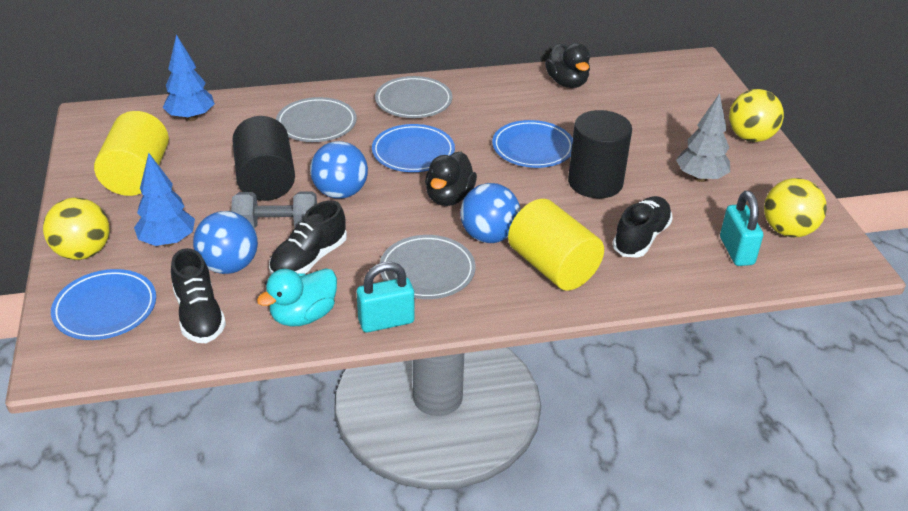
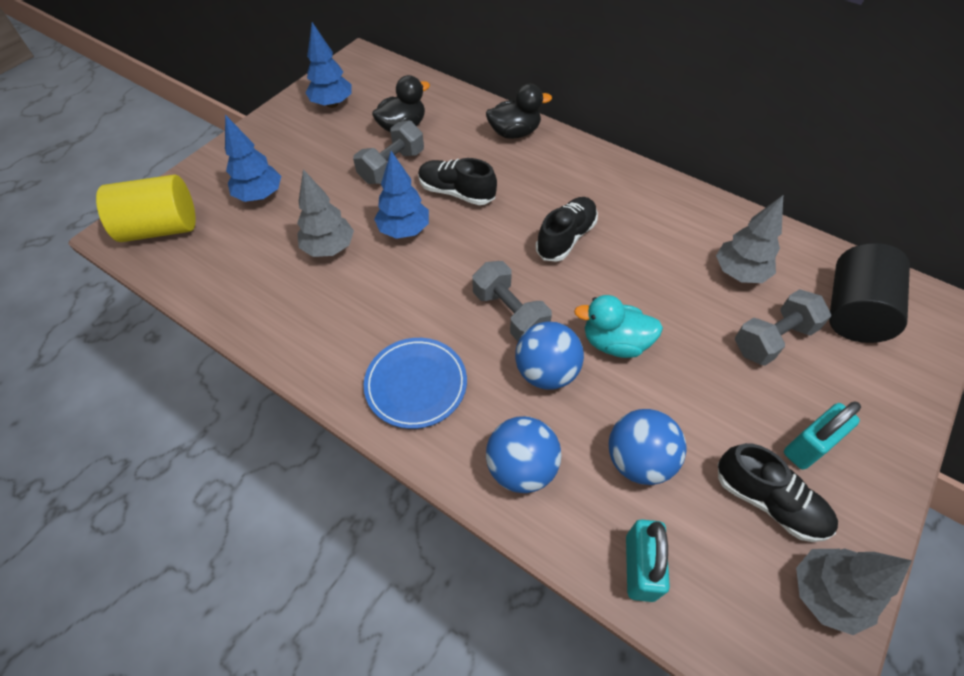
black cylinder: 2 -> 1
blue plate: 3 -> 1
blue tree: 2 -> 3
grey dumbbell: 1 -> 3
grey plate: 3 -> 0
grey tree: 1 -> 3
yellow ball: 3 -> 0
yellow cylinder: 2 -> 1

